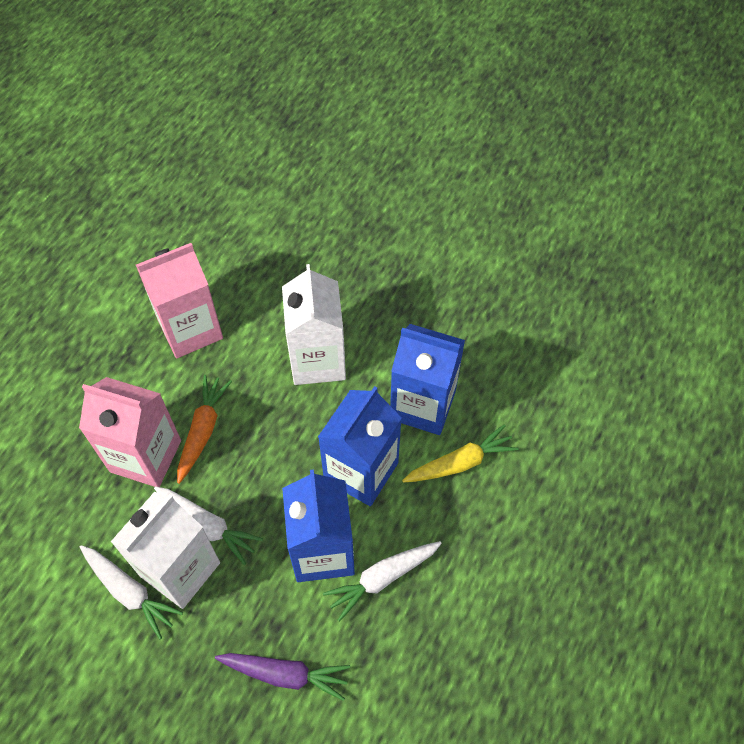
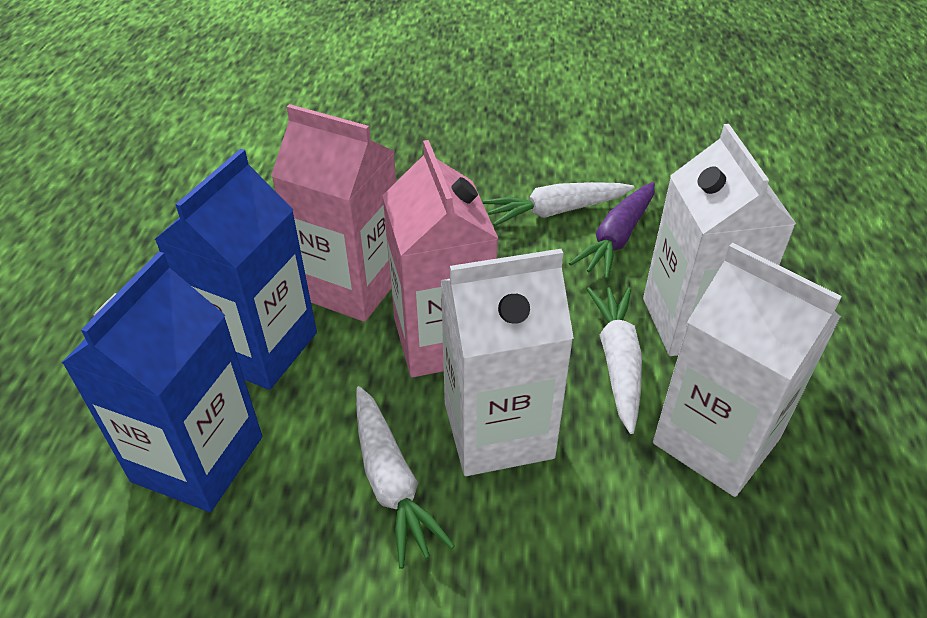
blue carton: 3 -> 2
orange carrot: 1 -> 0
white carton: 2 -> 3
yellow carrot: 1 -> 0

